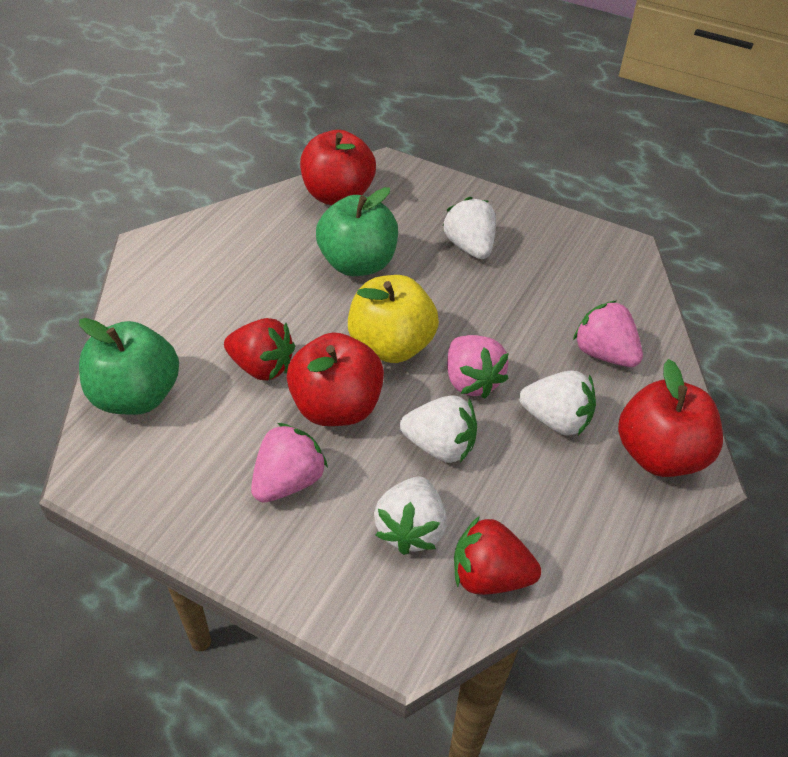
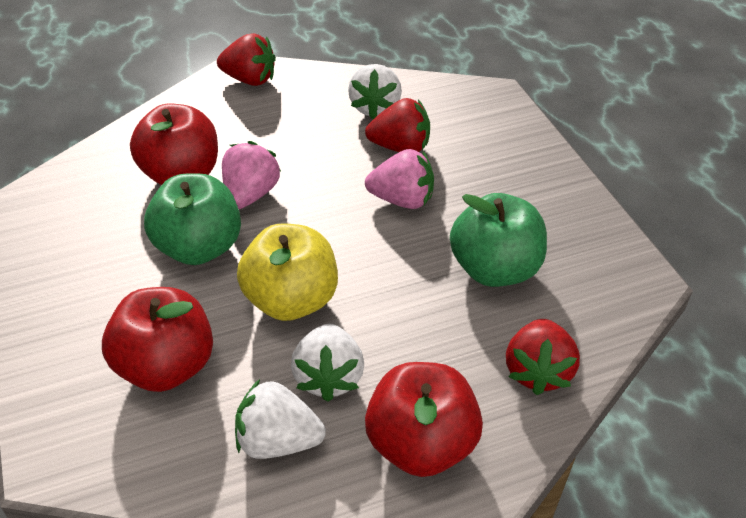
pink strawberry: 3 -> 2
red strawberry: 2 -> 3
white strawberry: 4 -> 3

